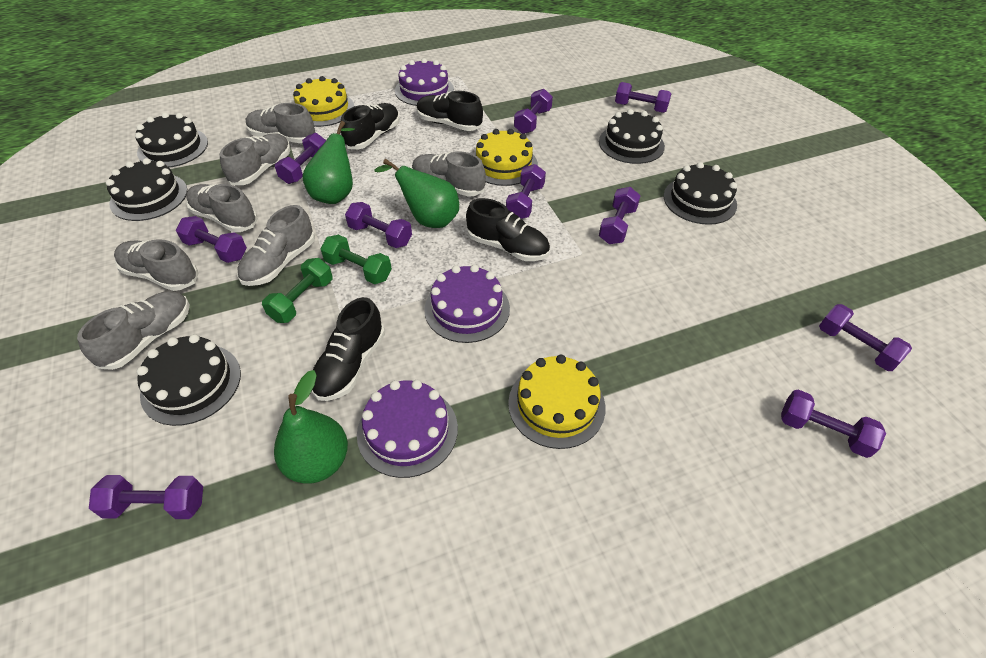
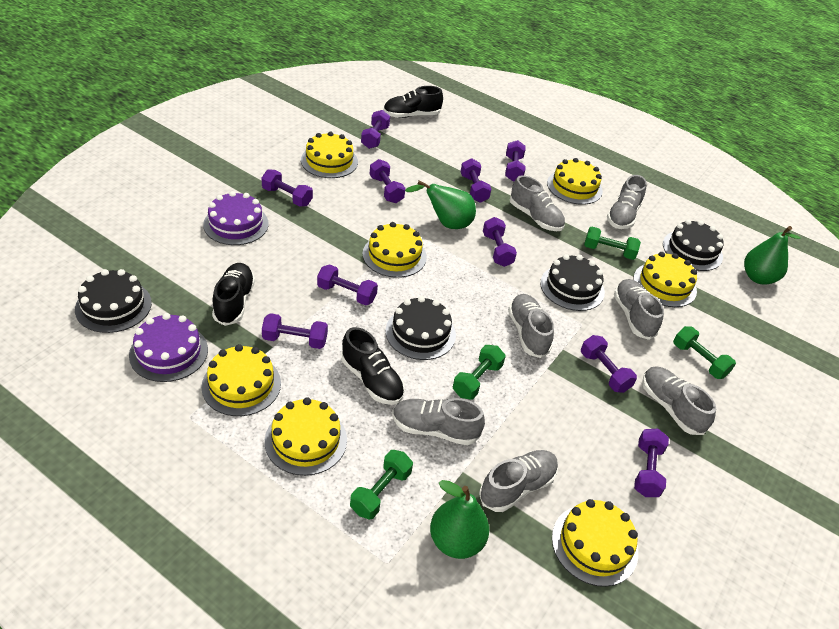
black cake: 5 -> 4
black shoe: 4 -> 3
green dumbbell: 2 -> 4
purple cake: 3 -> 2
yellow cake: 3 -> 7

